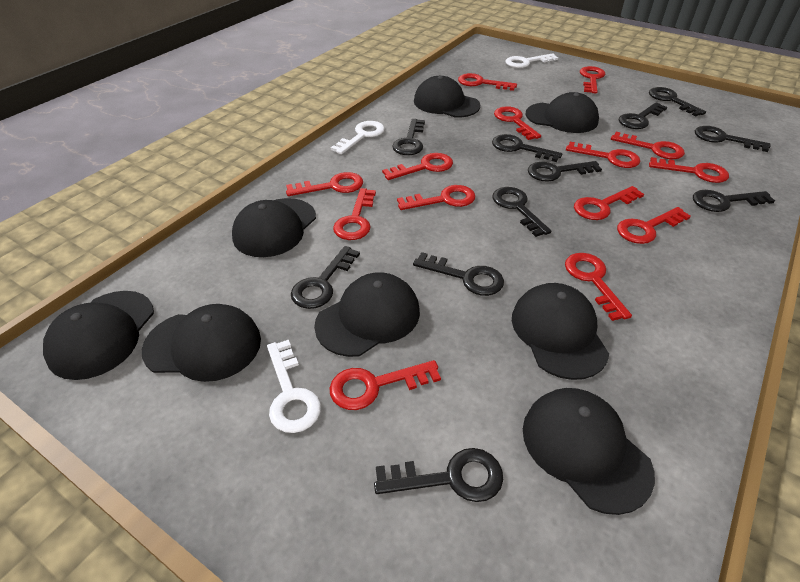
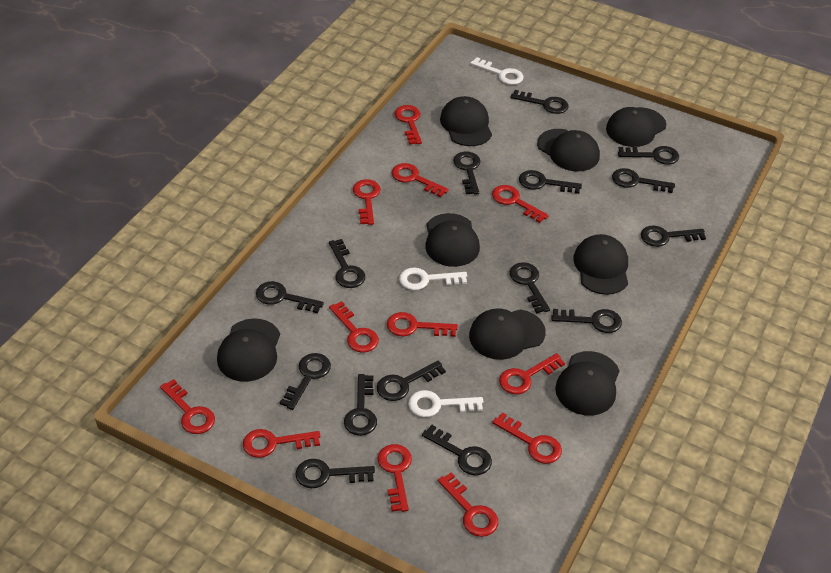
black key: 11 -> 15
red key: 14 -> 12

